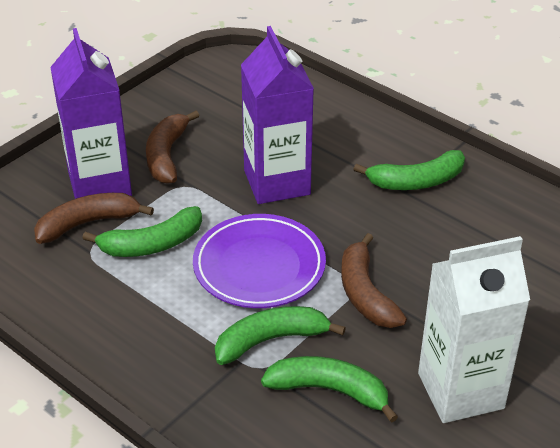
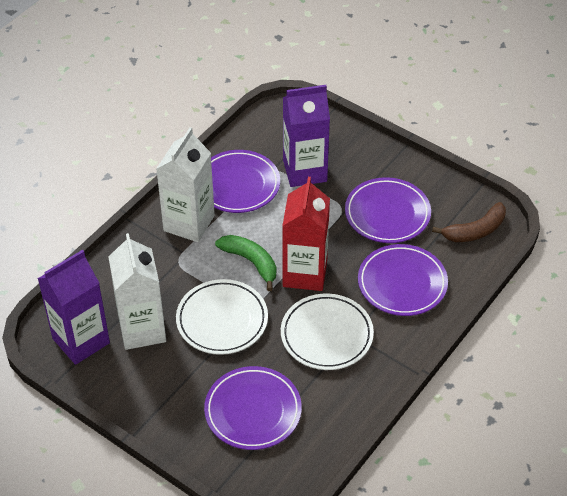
brown banana: 3 -> 1
green banana: 4 -> 1
purple plate: 1 -> 4
red carton: 0 -> 1
white carton: 1 -> 2
white plate: 0 -> 2

